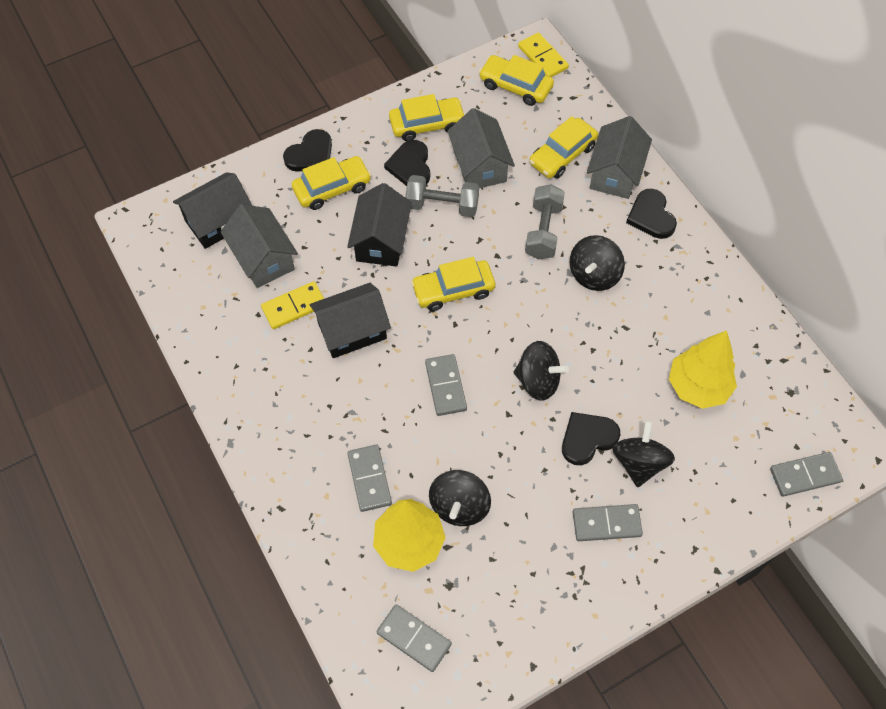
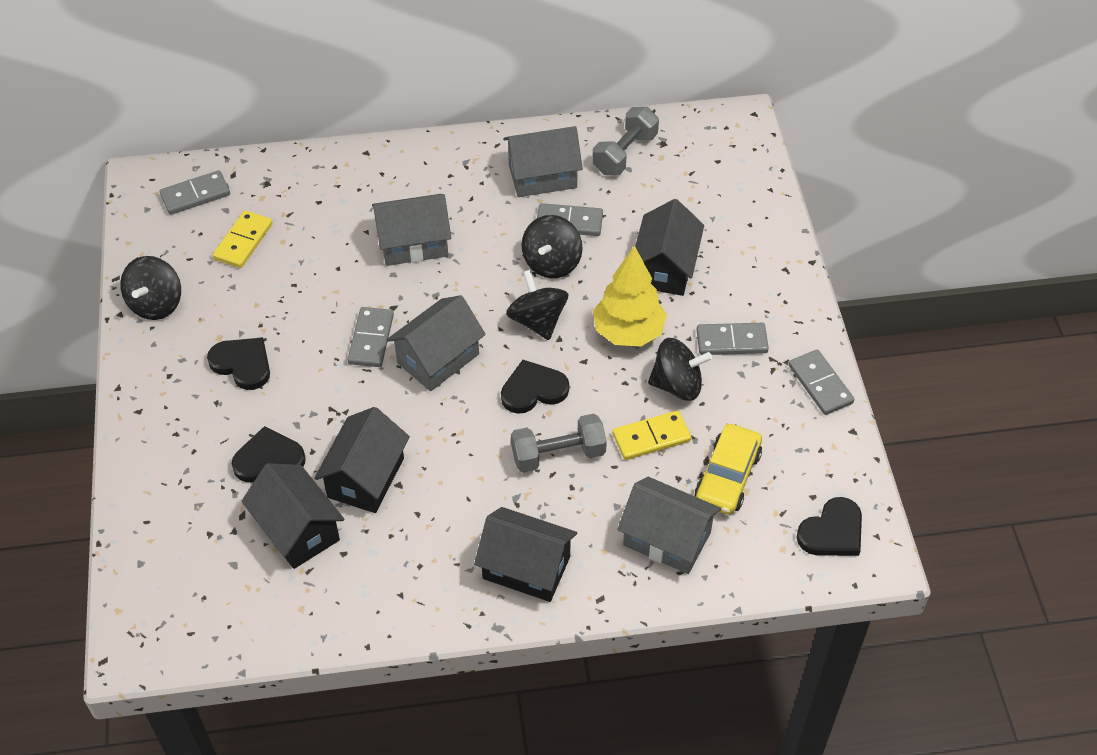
black house: 3 -> 4
grey house: 3 -> 4
yellow car: 5 -> 1
yellow tree: 2 -> 1

